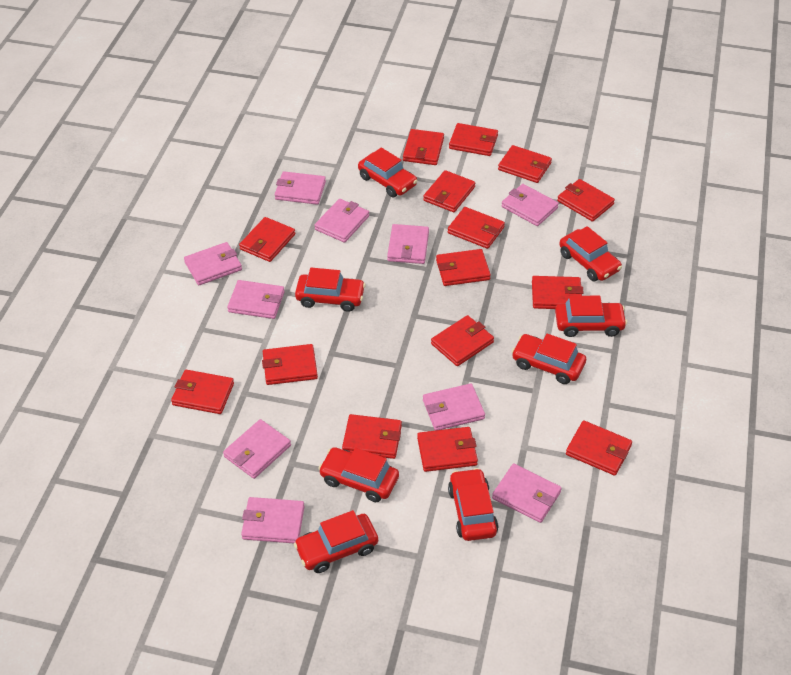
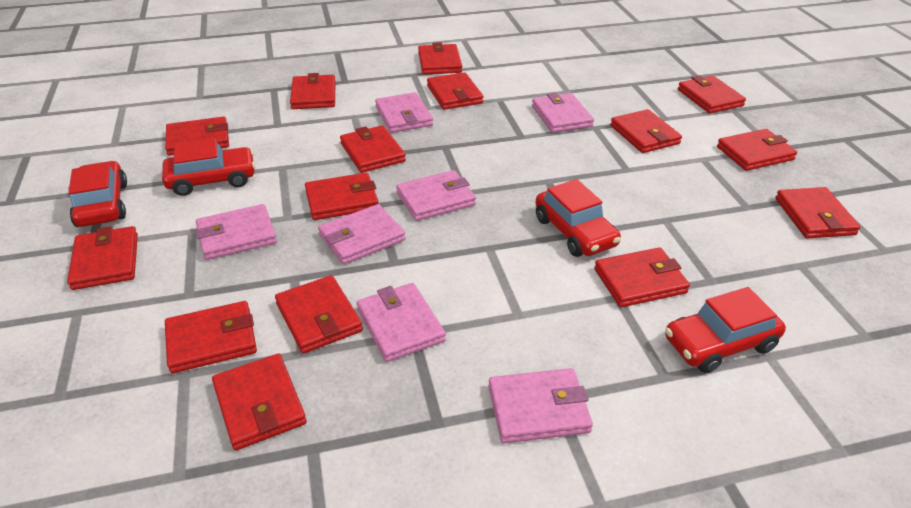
pink wallet: 10 -> 7
red car: 8 -> 4

